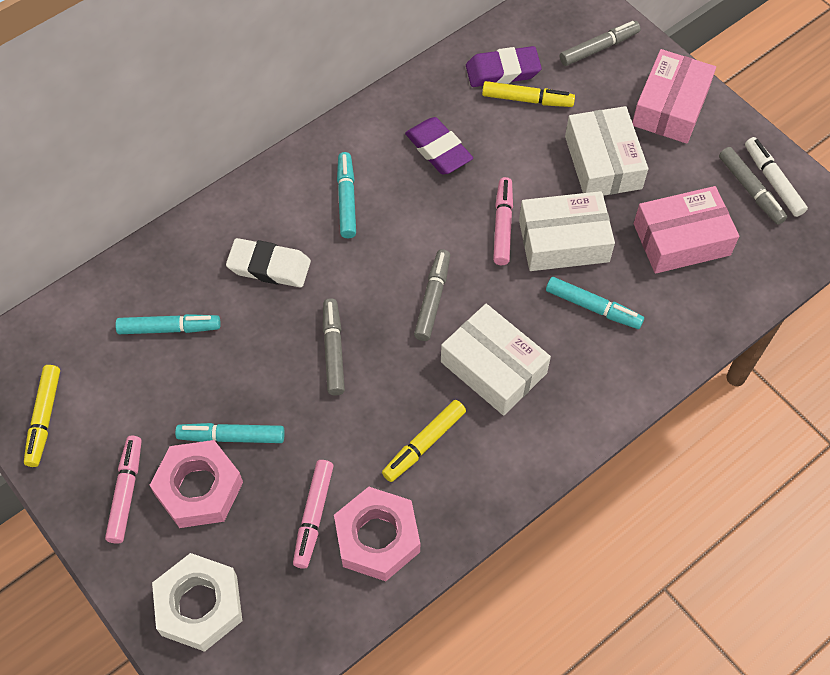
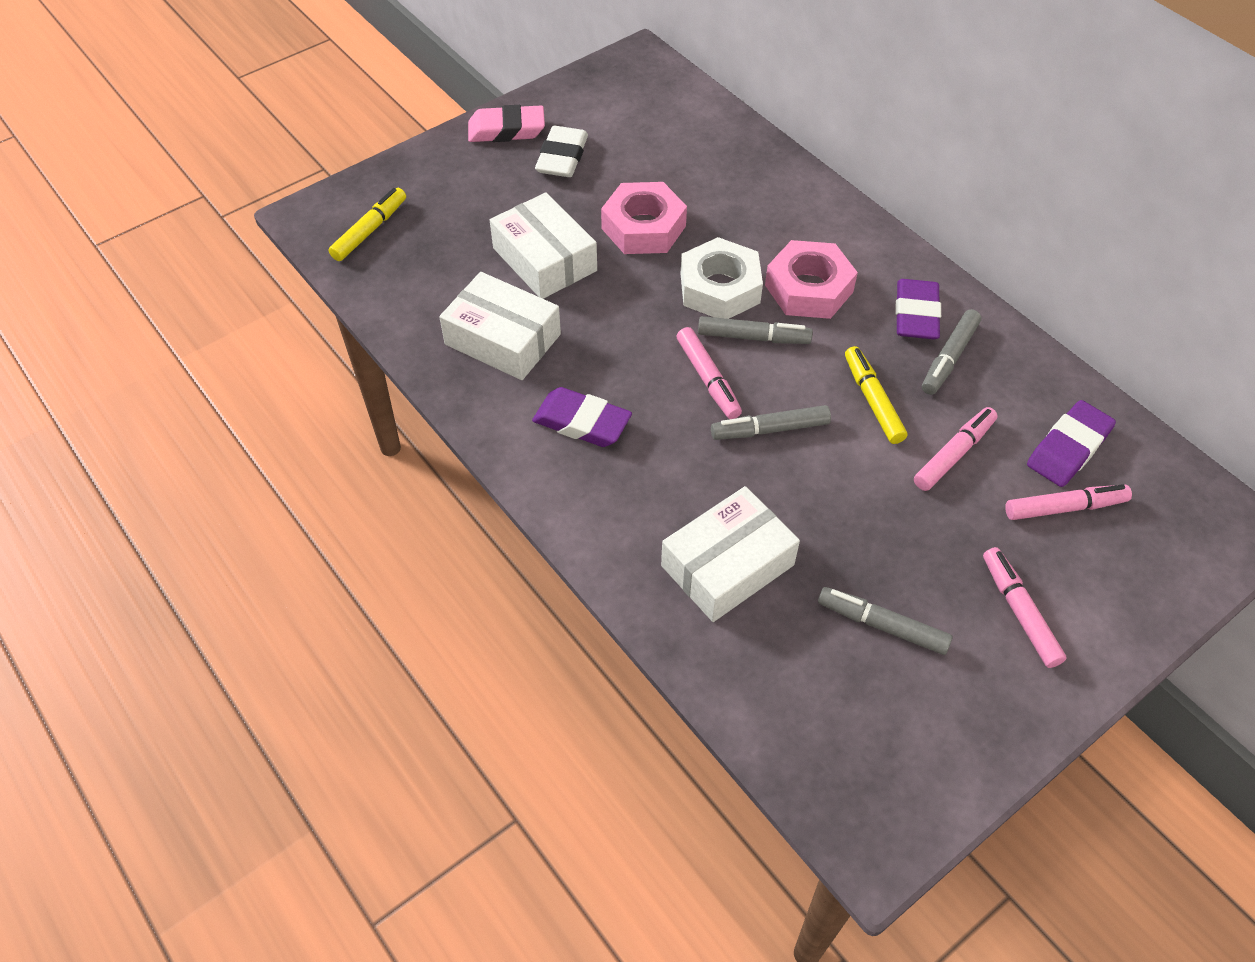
pink box: 2 -> 0
pink eraser: 0 -> 1
pink marker: 3 -> 4
purple eraser: 2 -> 3
turquoise marker: 4 -> 0
white marker: 1 -> 0
yellow marker: 3 -> 2

